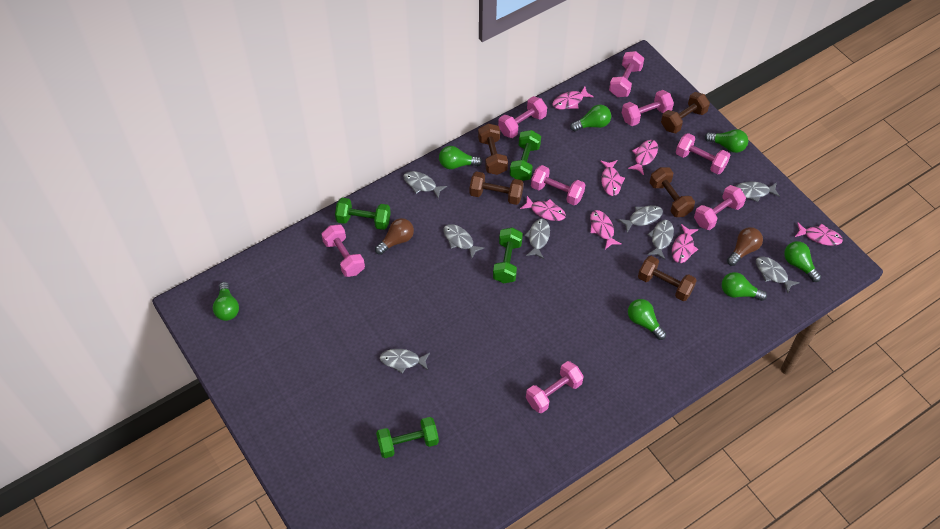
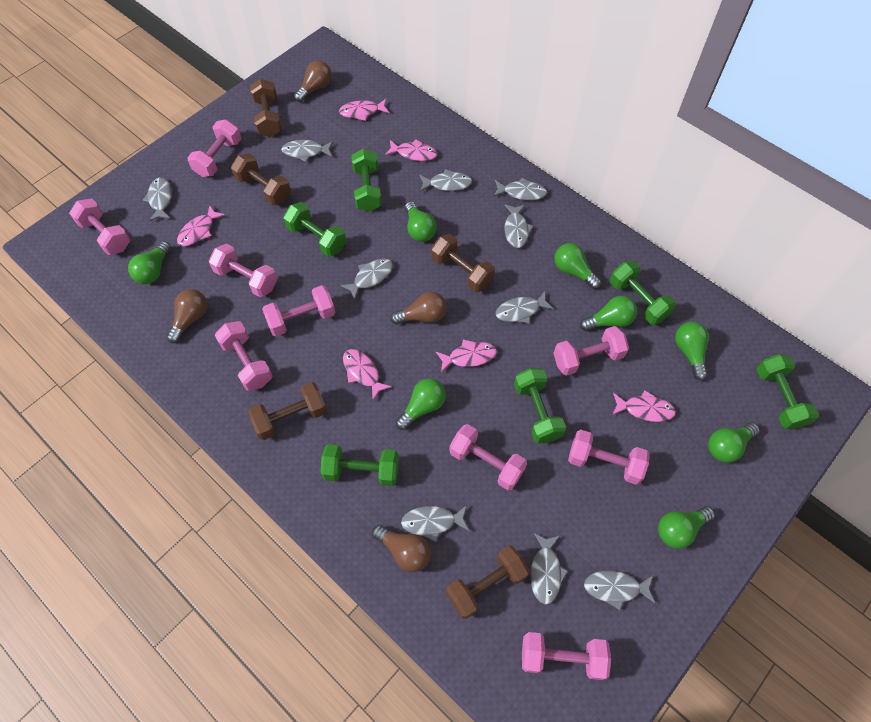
brown light bulb: 2 -> 4
green dumbbell: 4 -> 6
green light bulb: 7 -> 8
grey fish: 8 -> 10
pink dumbbell: 8 -> 9
pink fish: 7 -> 6

